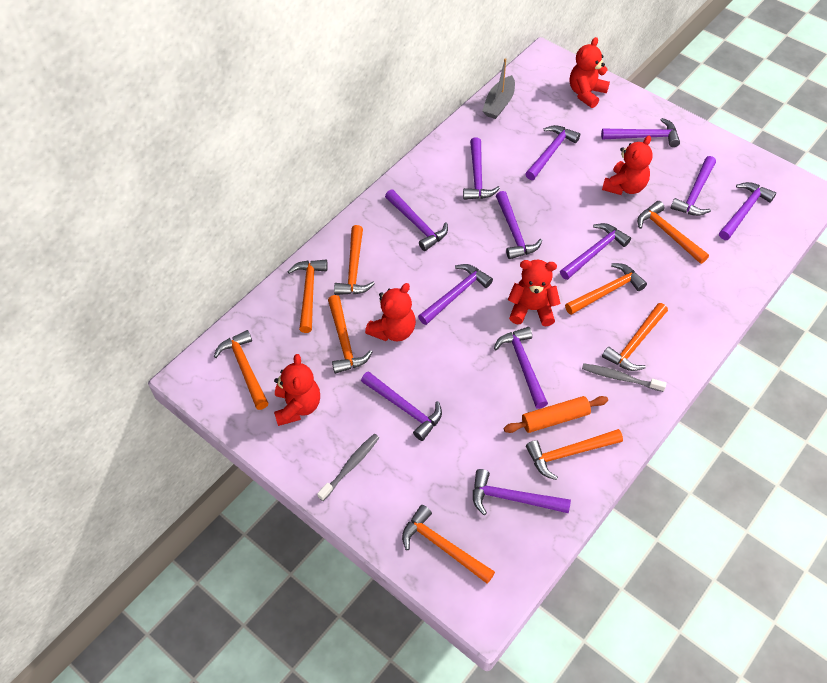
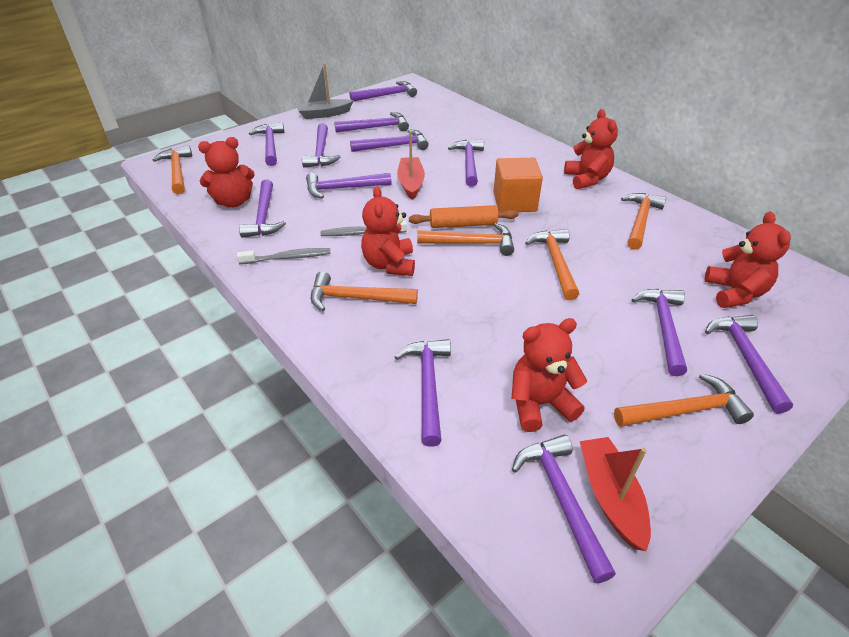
orange cube: 0 -> 1
orange hammer: 9 -> 6
red boat: 0 -> 2

